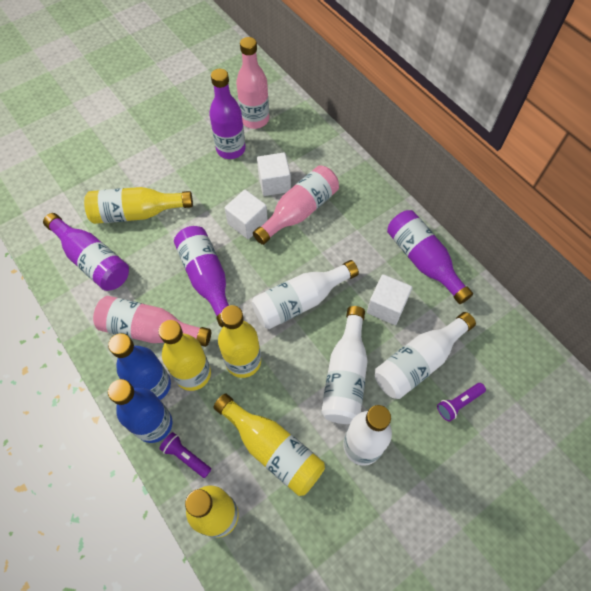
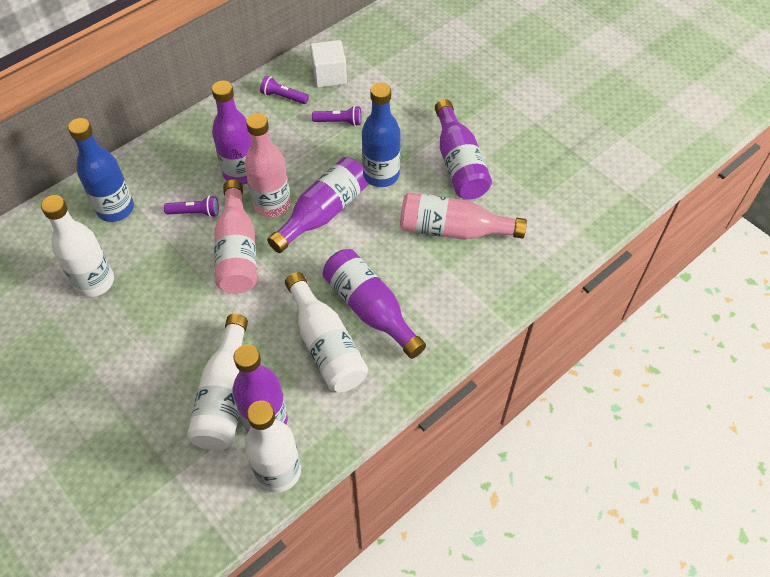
purple bottle: 4 -> 5
purple flashlight: 2 -> 3
white cube: 3 -> 1
yellow bottle: 5 -> 0

